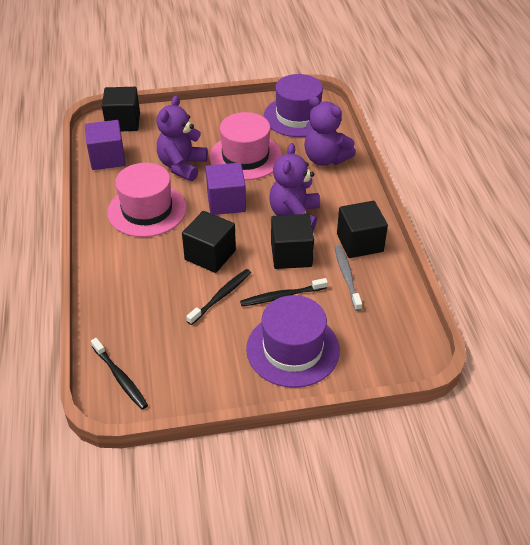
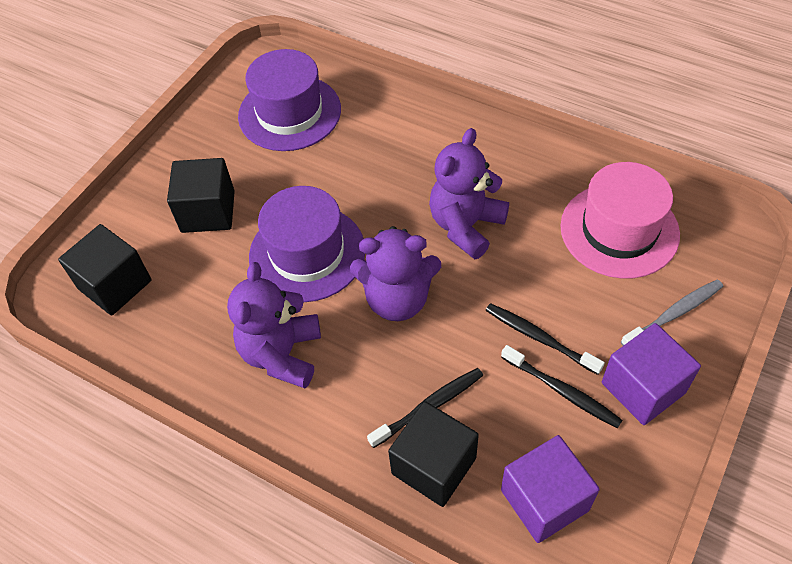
black cube: 4 -> 3
pink hat: 2 -> 1

